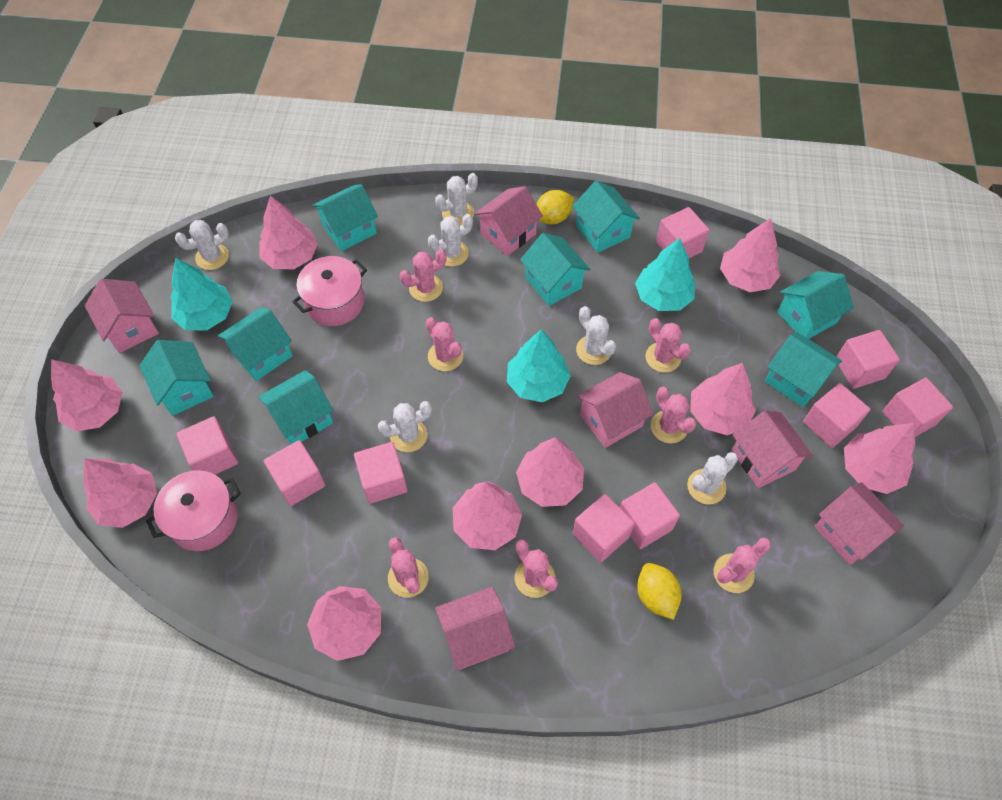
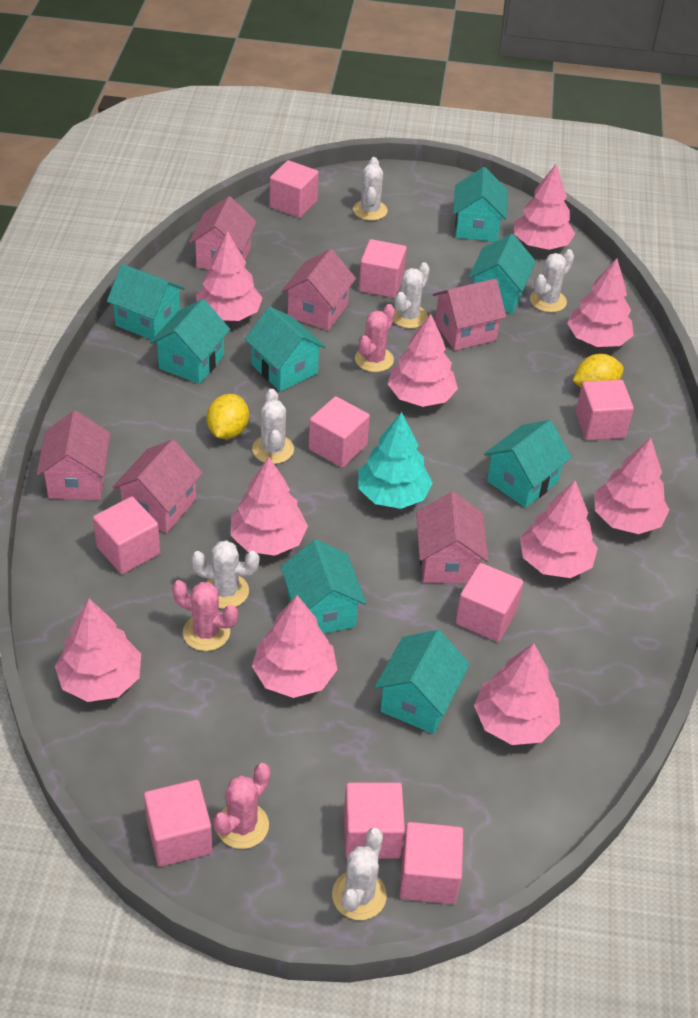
pink cactus: 7 -> 3
pink pot: 2 -> 0
pink tree: 9 -> 10
turquoise tree: 3 -> 1

